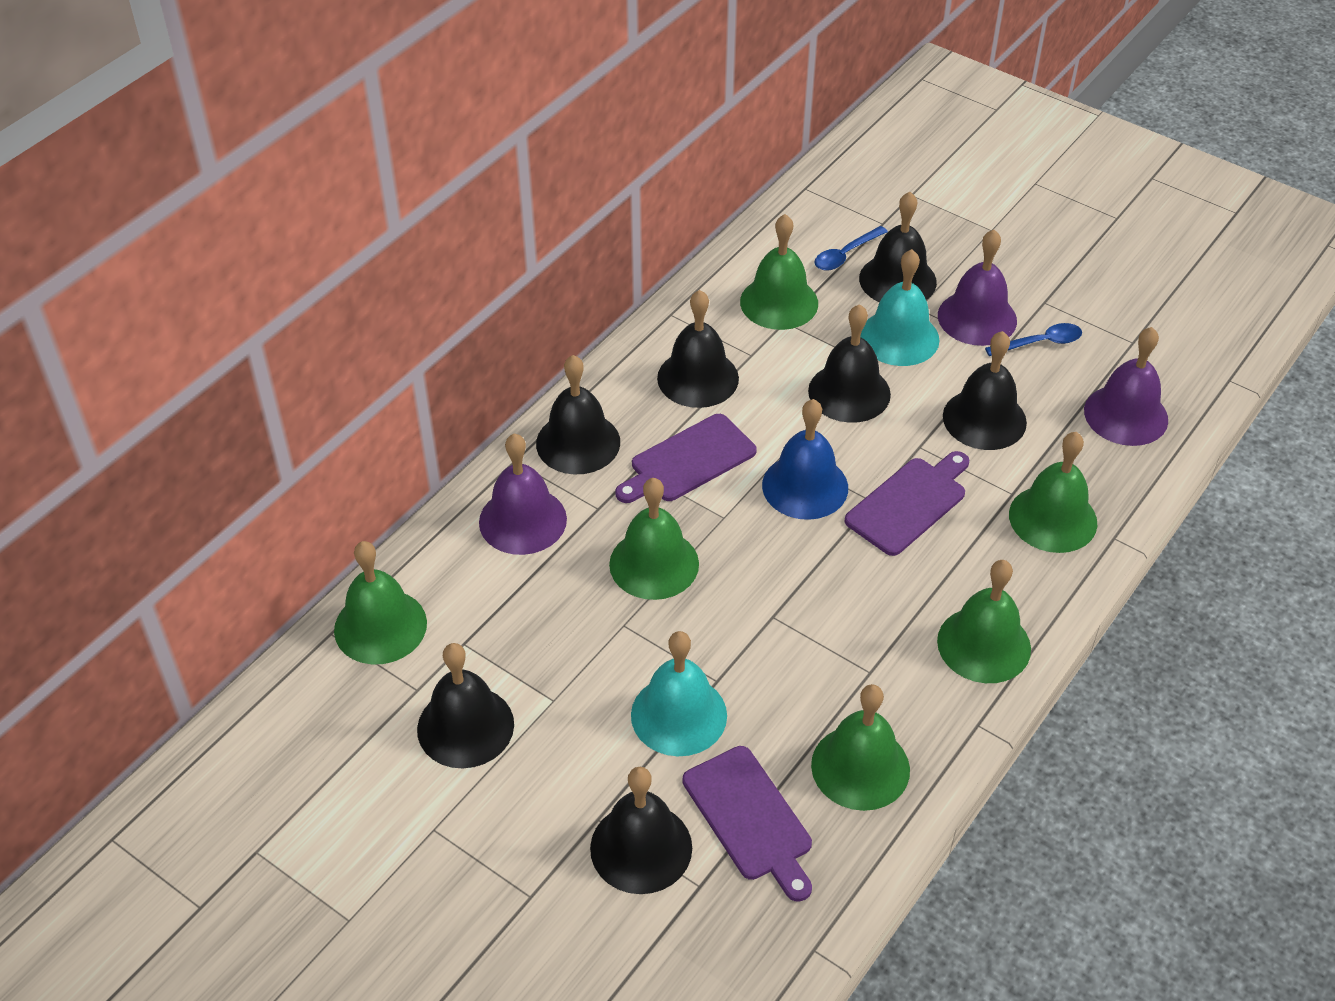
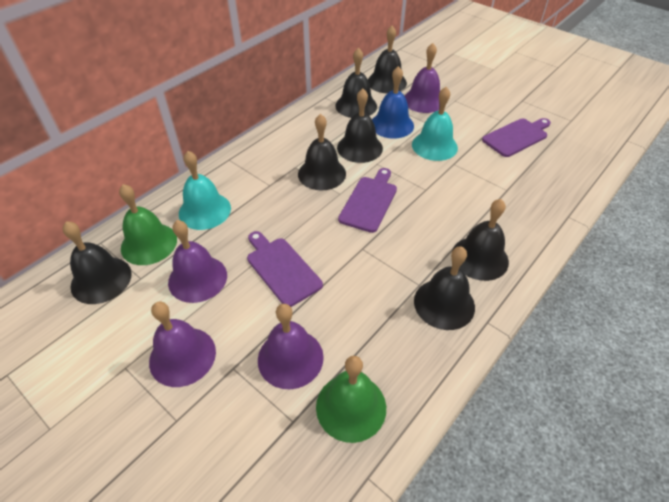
blue spoon: 2 -> 0
green bell: 6 -> 2
purple bell: 3 -> 4

